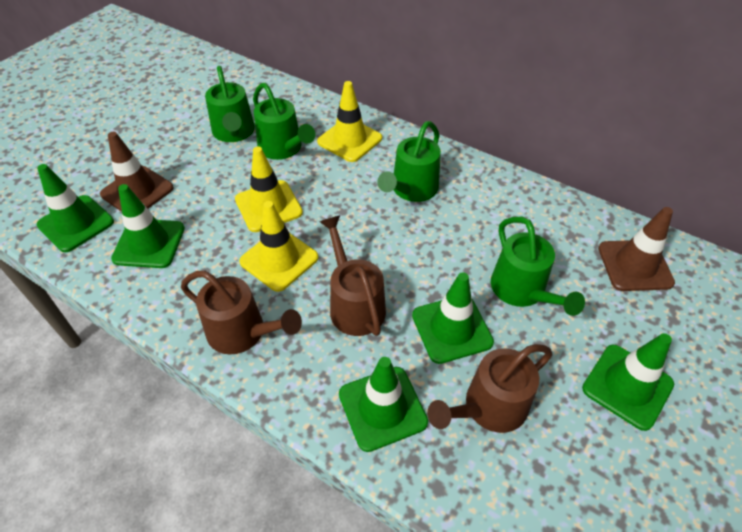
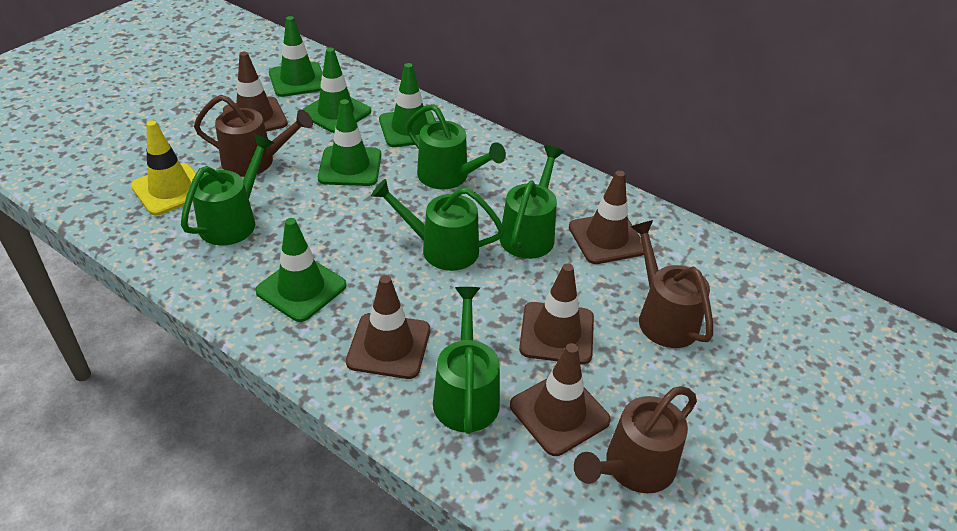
brown traffic cone: 2 -> 5
green watering can: 4 -> 5
yellow traffic cone: 3 -> 1

